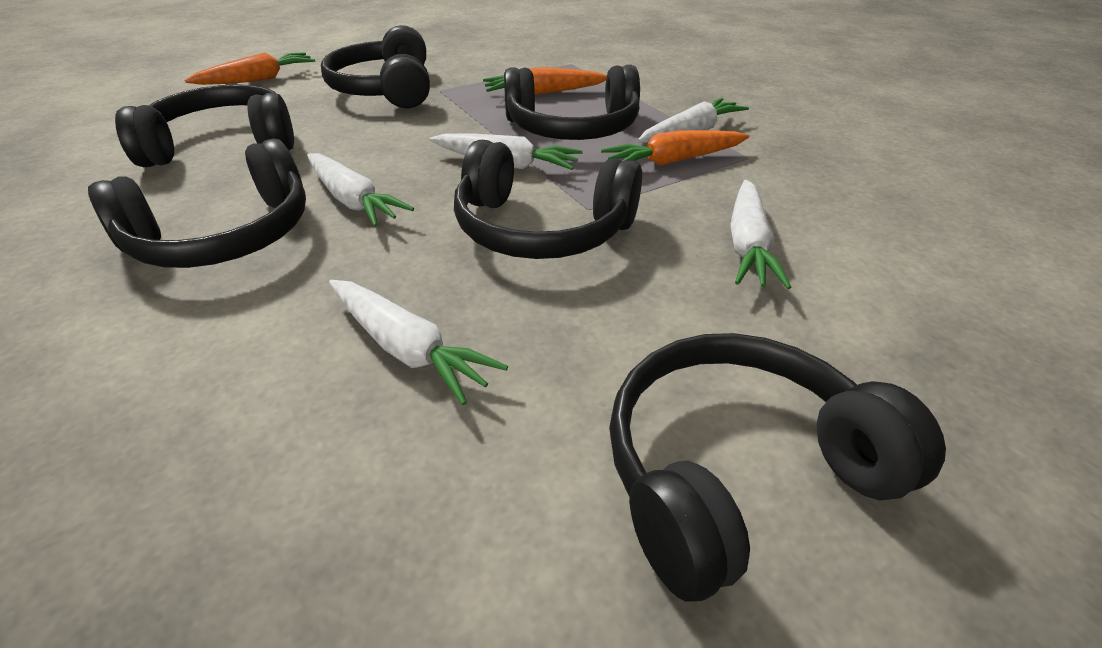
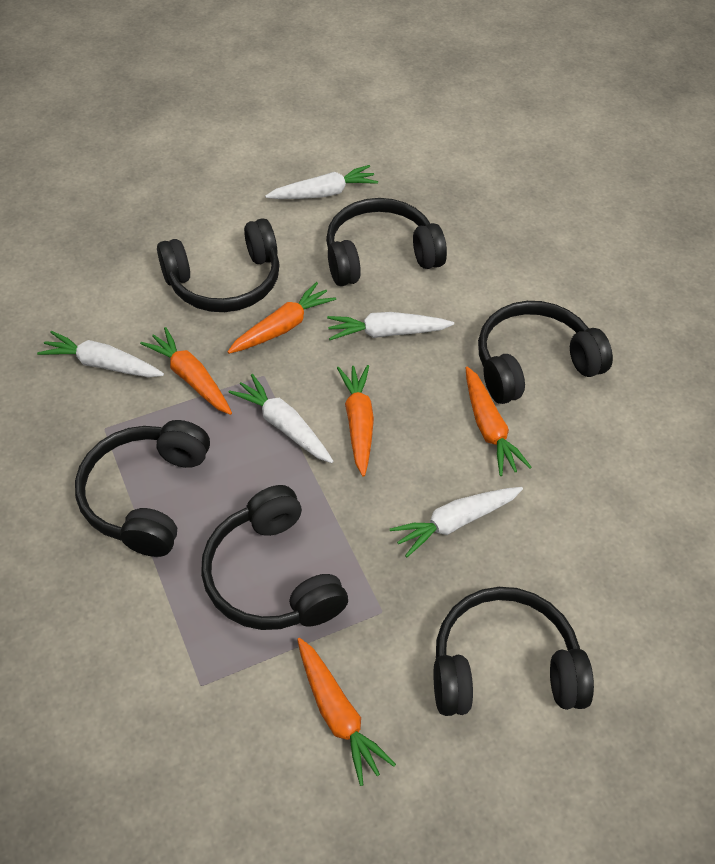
orange carrot: 3 -> 5

